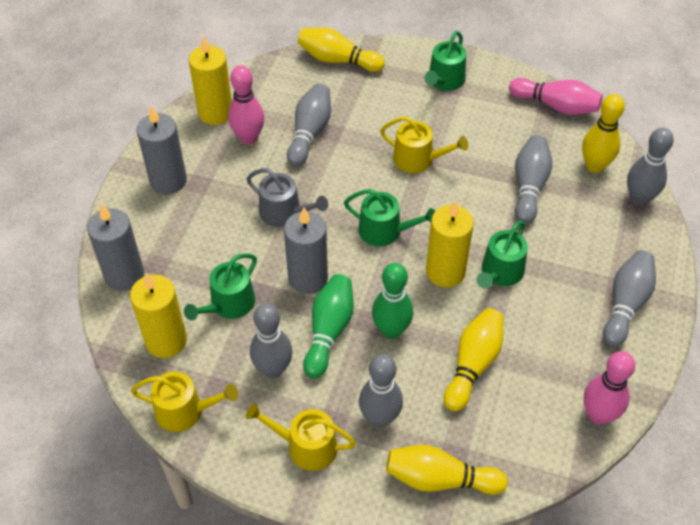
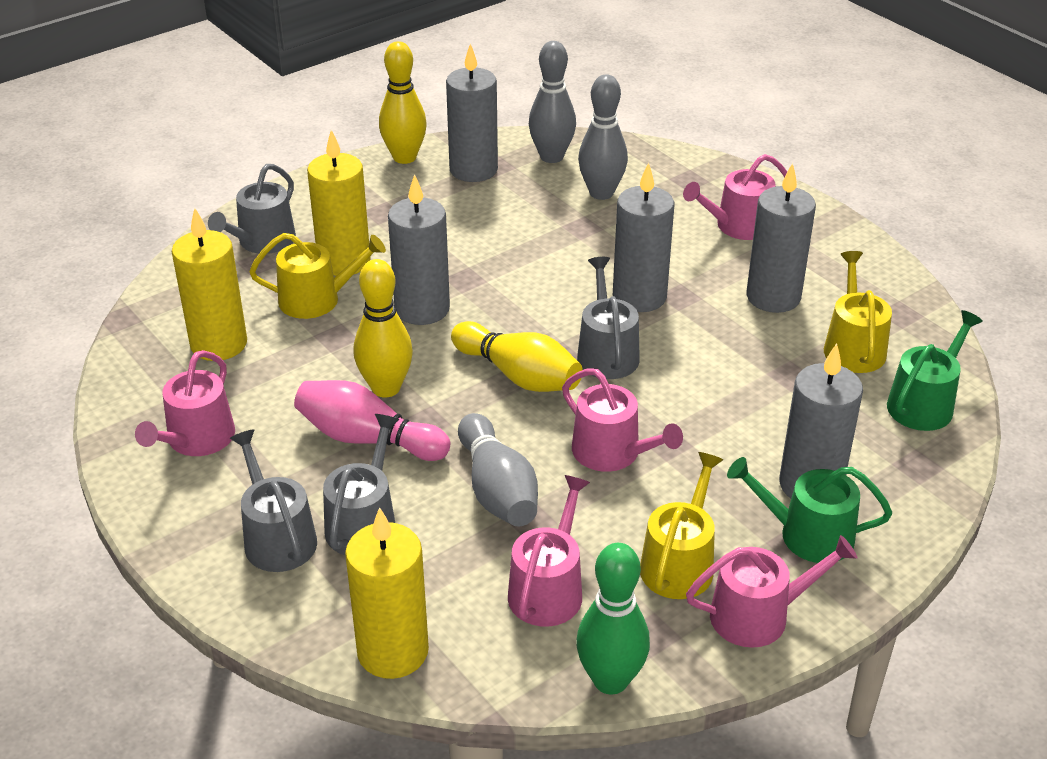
green bowling pin: 2 -> 1
green watering can: 4 -> 2
grey bowling pin: 6 -> 3
grey candle: 3 -> 5
grey watering can: 1 -> 4
pink bowling pin: 3 -> 1
pink watering can: 0 -> 5
yellow bowling pin: 4 -> 3

